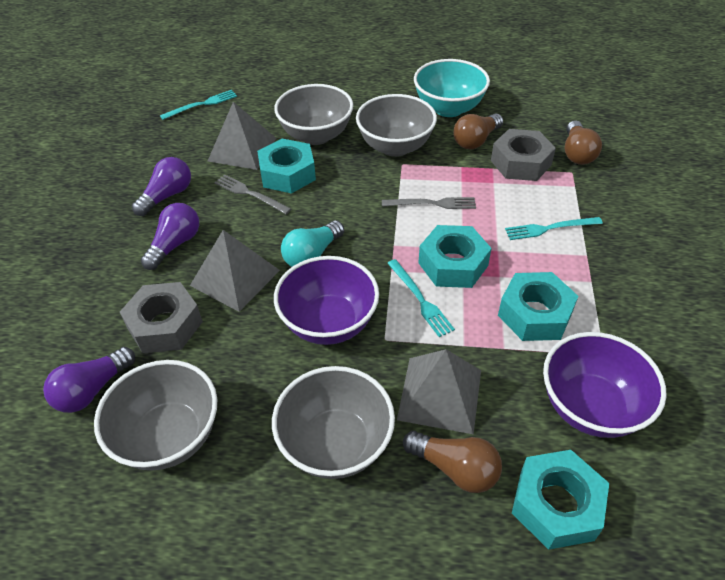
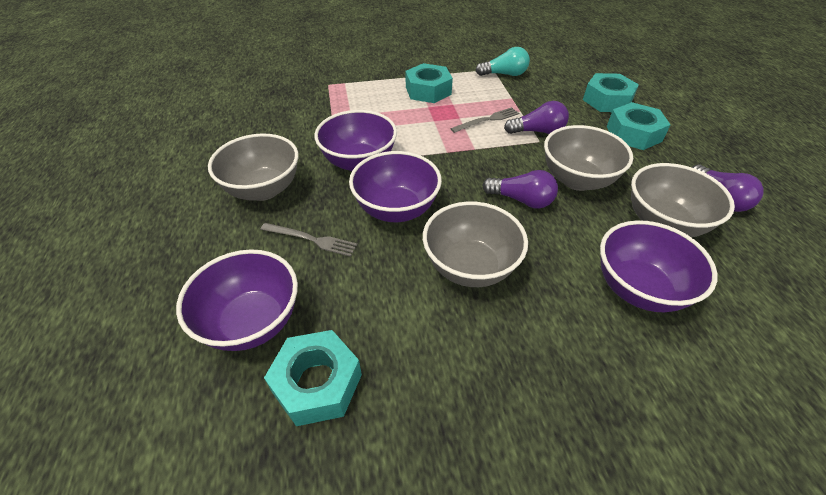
brown light bulb: 3 -> 0
grey nut: 2 -> 0
grey pyramid: 3 -> 0
purple bowl: 2 -> 4
turquoise bowl: 1 -> 0
turquoise fork: 3 -> 0

